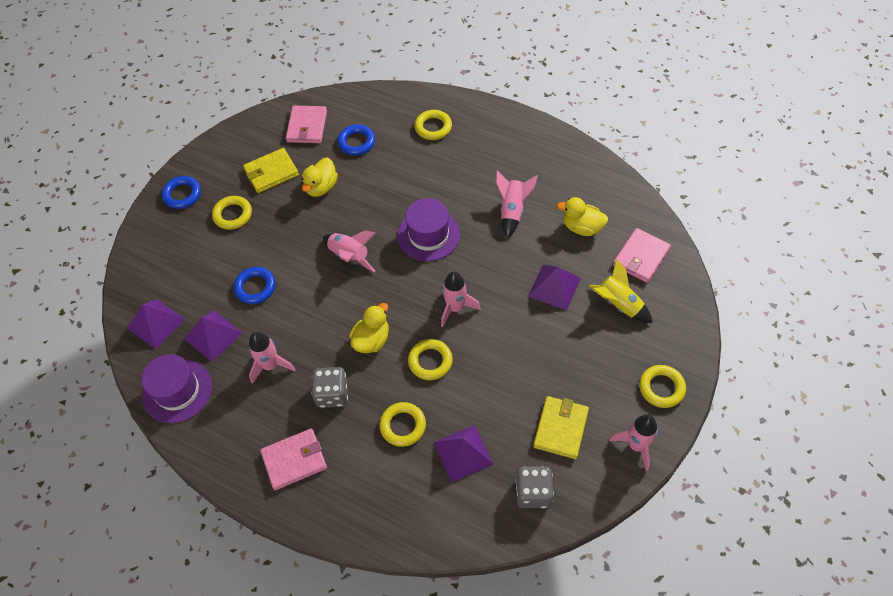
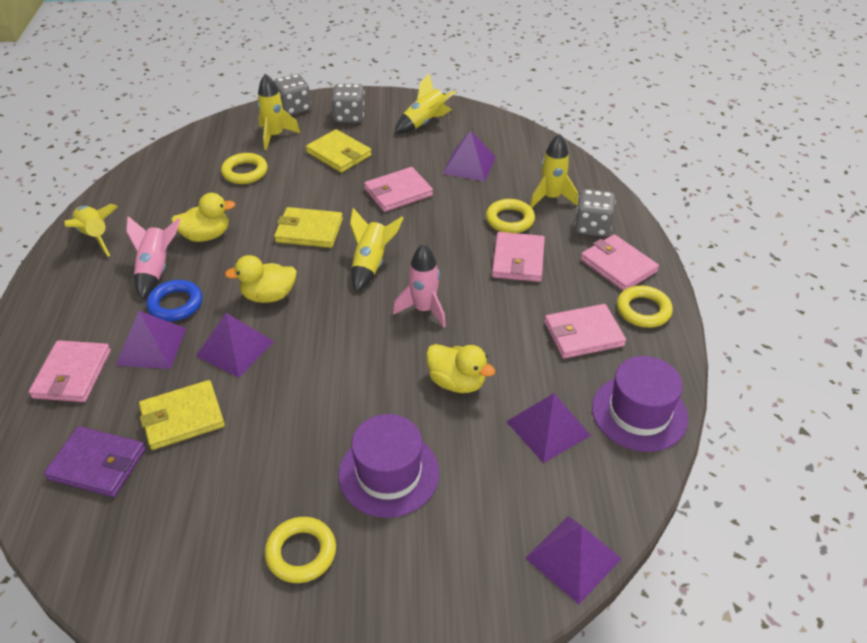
blue ring: 3 -> 1
grey dice: 2 -> 3
pink rocket: 5 -> 2
pink wallet: 3 -> 5
purple pyramid: 4 -> 5
purple wallet: 0 -> 1
yellow ring: 5 -> 4
yellow rocket: 1 -> 5
yellow wallet: 2 -> 3

